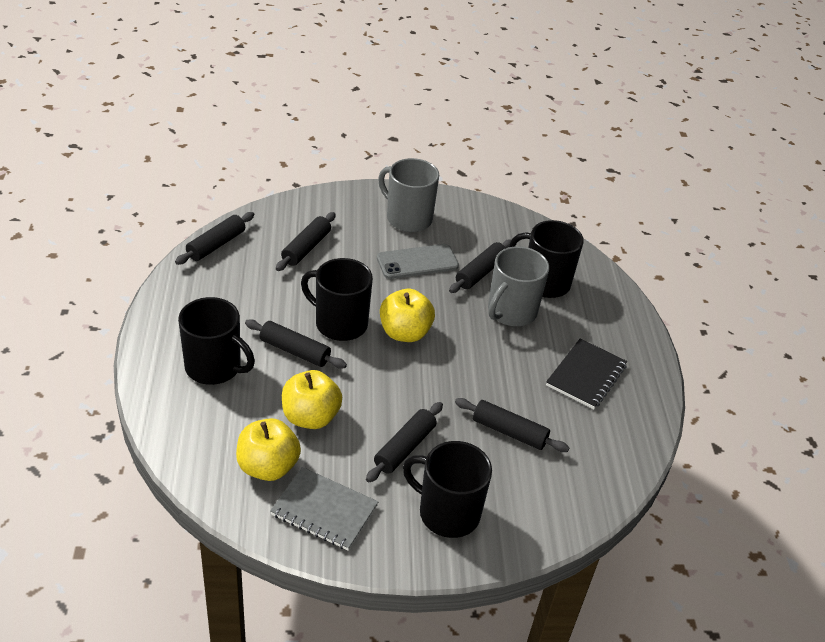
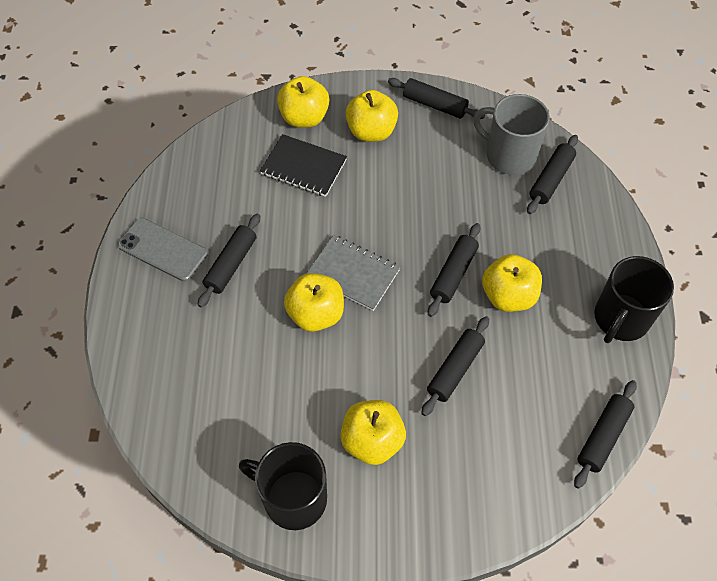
black mug: 4 -> 2
grey mug: 2 -> 1
yellow apple: 3 -> 5

